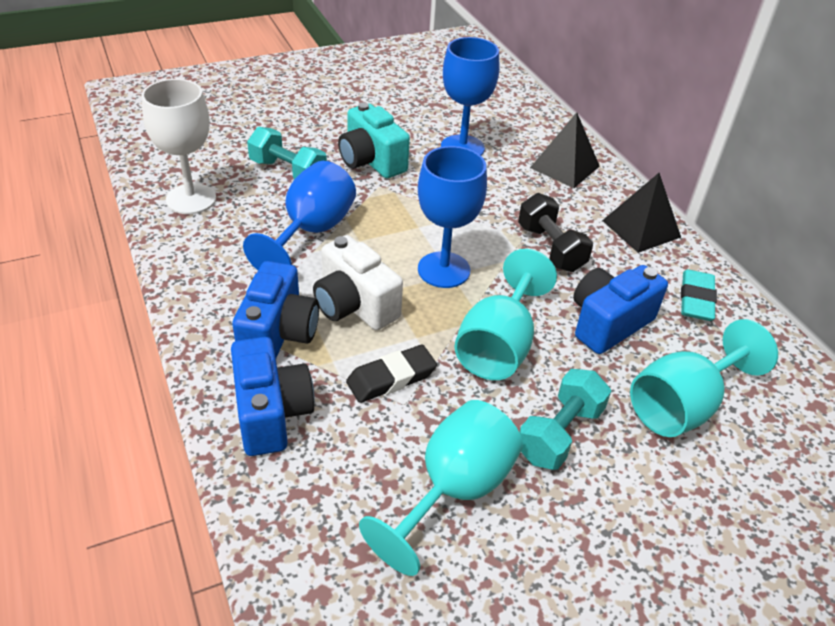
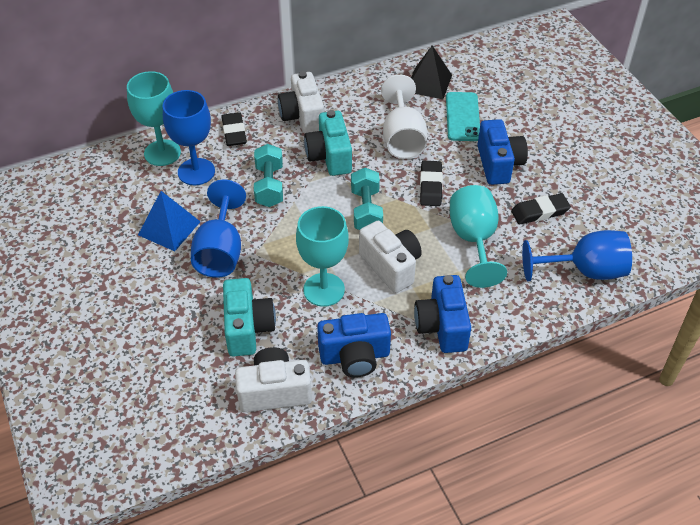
black dumbbell: 1 -> 0
black eraser: 1 -> 3
black pyramid: 2 -> 1
blue pyramid: 0 -> 1
turquoise camera: 1 -> 2
turquoise eraser: 1 -> 0
turquoise phone: 0 -> 1
white camera: 1 -> 3

